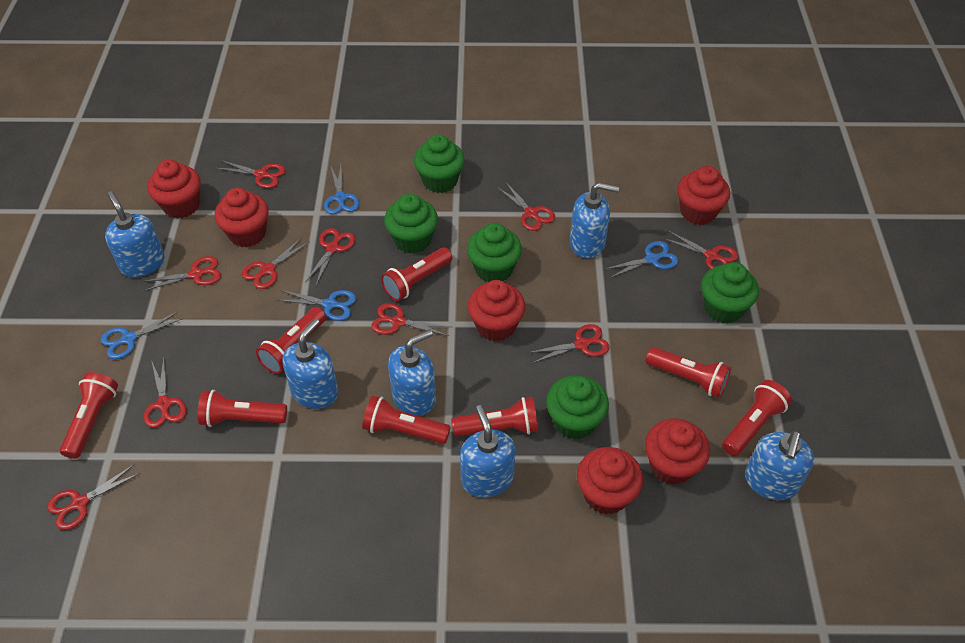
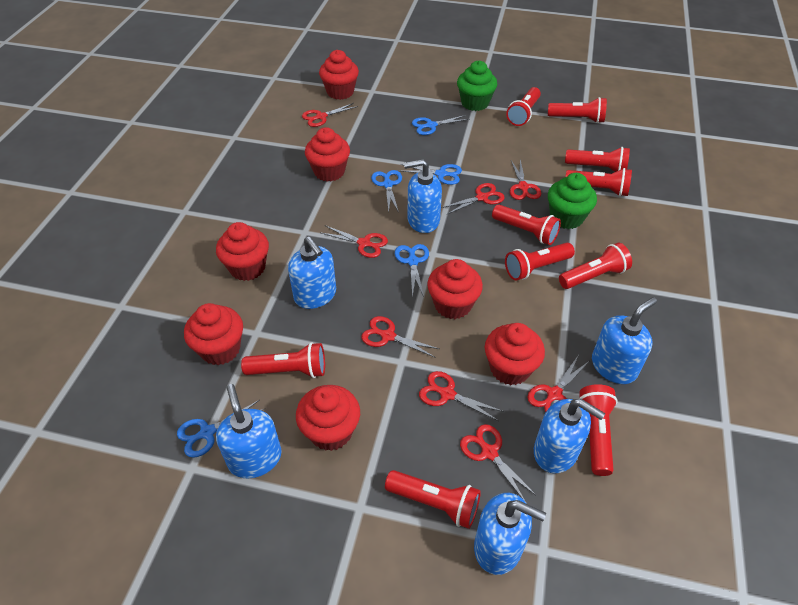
blue scissors: 4 -> 5
green cupcake: 5 -> 2
red cupcake: 6 -> 7
red flashlight: 8 -> 10
red scissors: 10 -> 8

